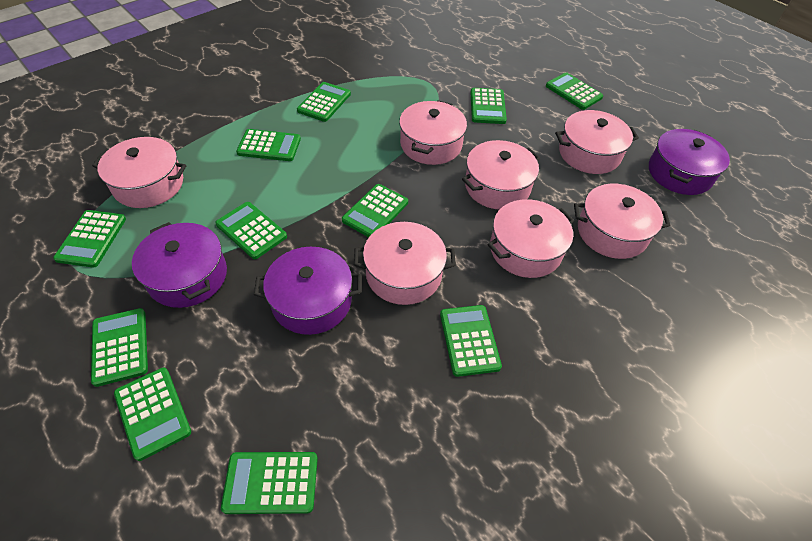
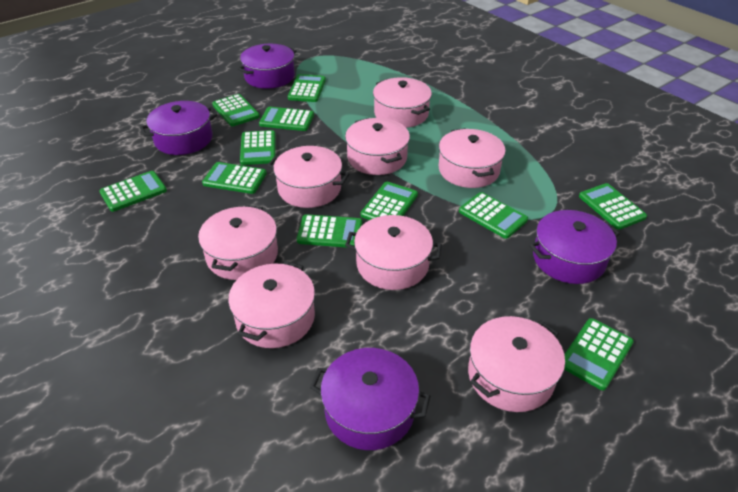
pink pot: 7 -> 8
purple pot: 3 -> 4

